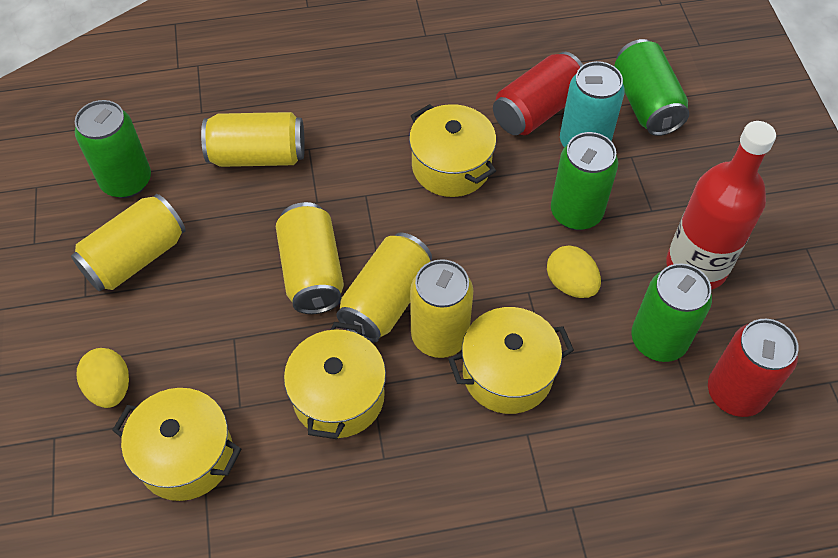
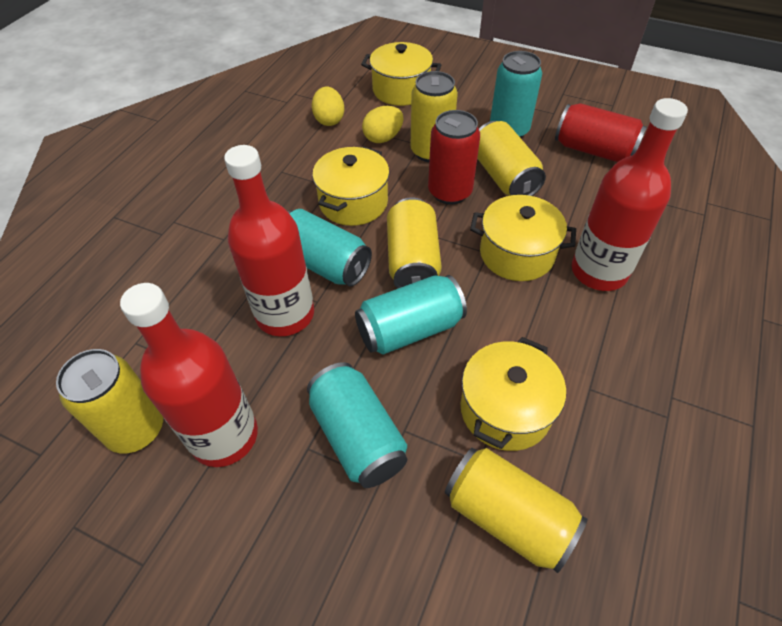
green can: 4 -> 0
red bottle: 1 -> 3
turquoise can: 1 -> 4

